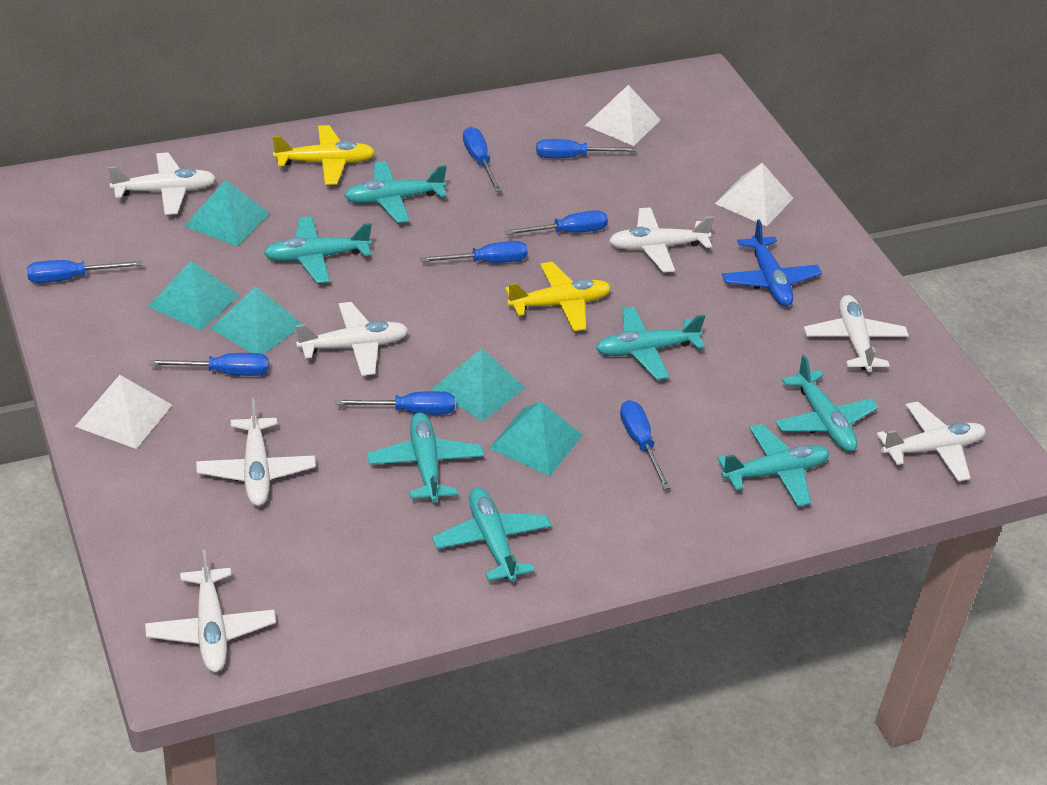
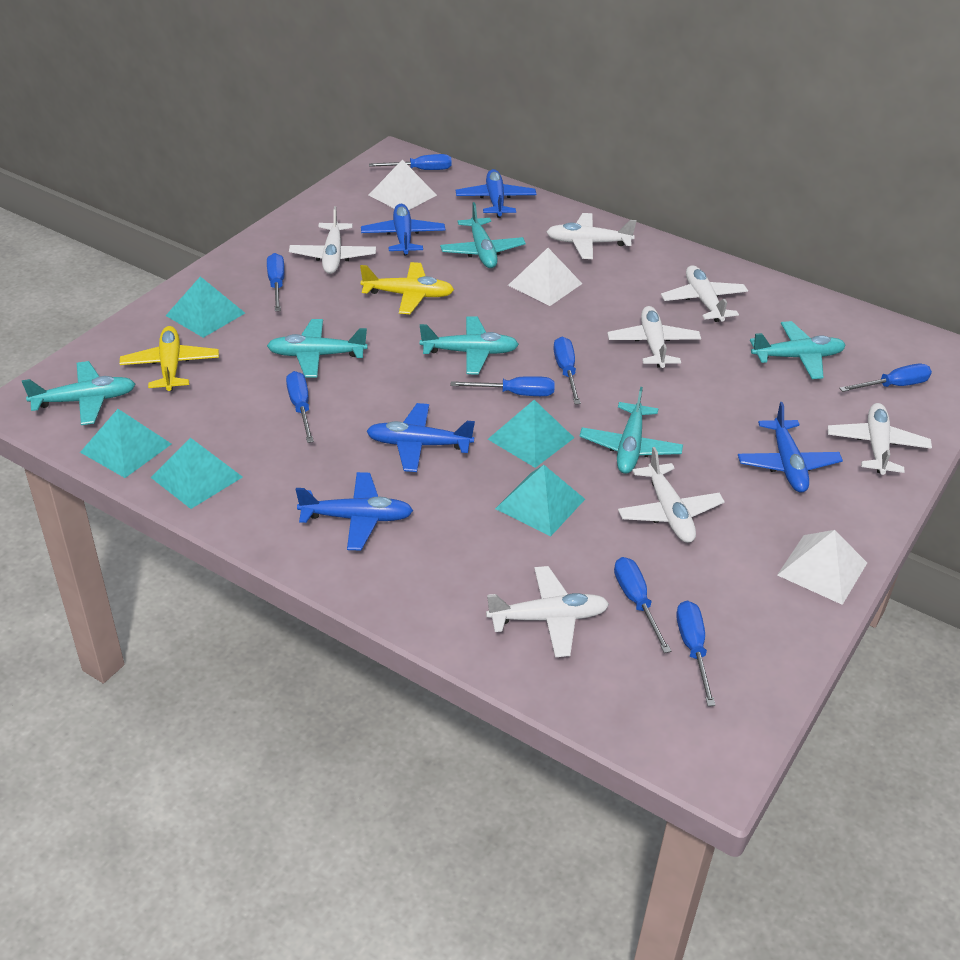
blue plane: 1 -> 5
turquoise plane: 7 -> 6

